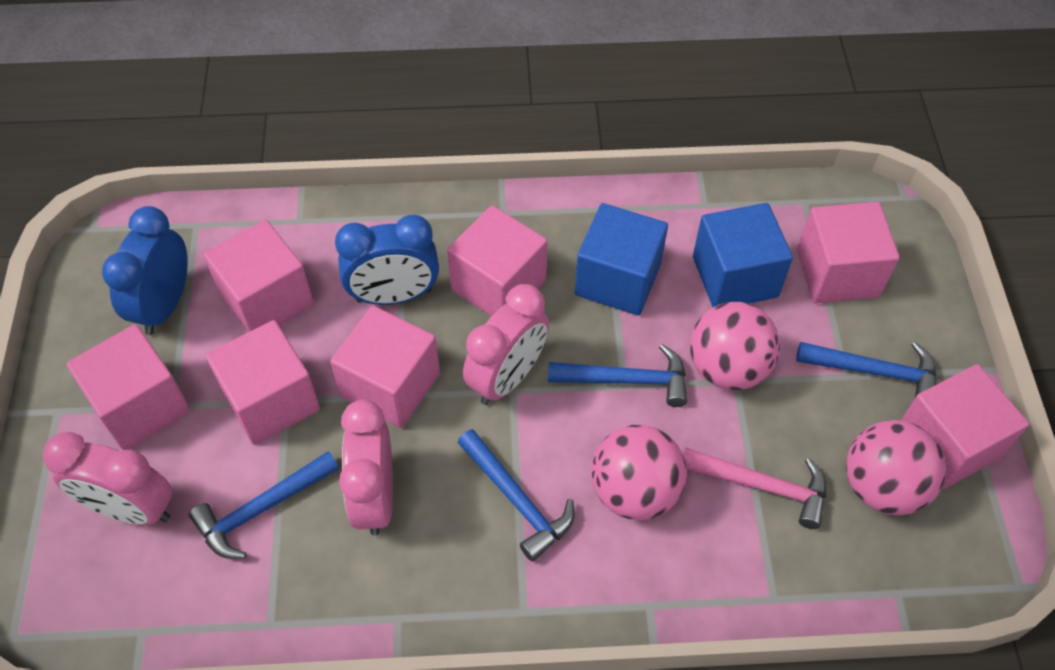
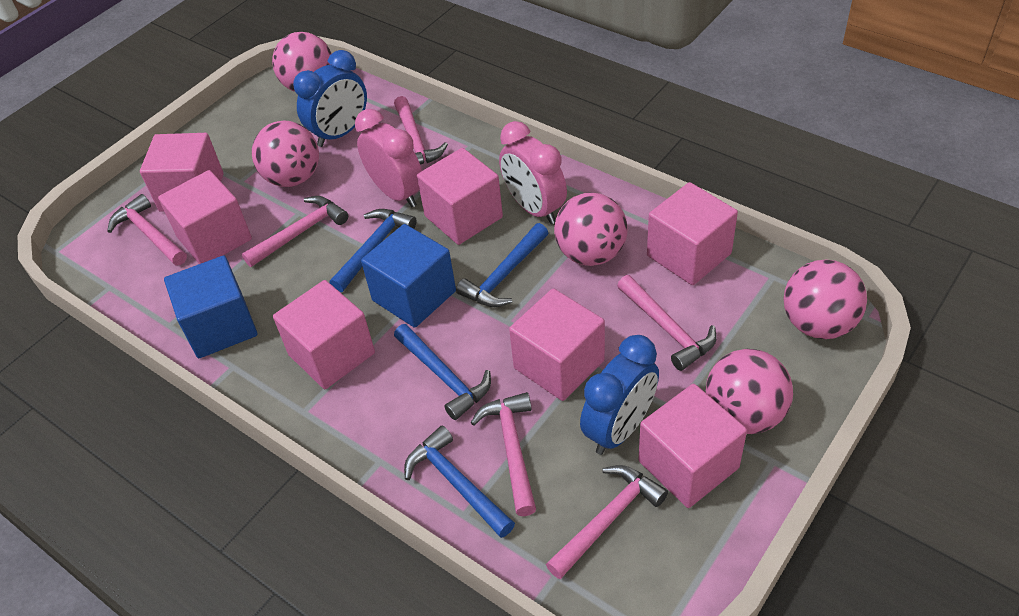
pink ball: 3 -> 5
pink clock: 3 -> 2
pink hammer: 1 -> 6

